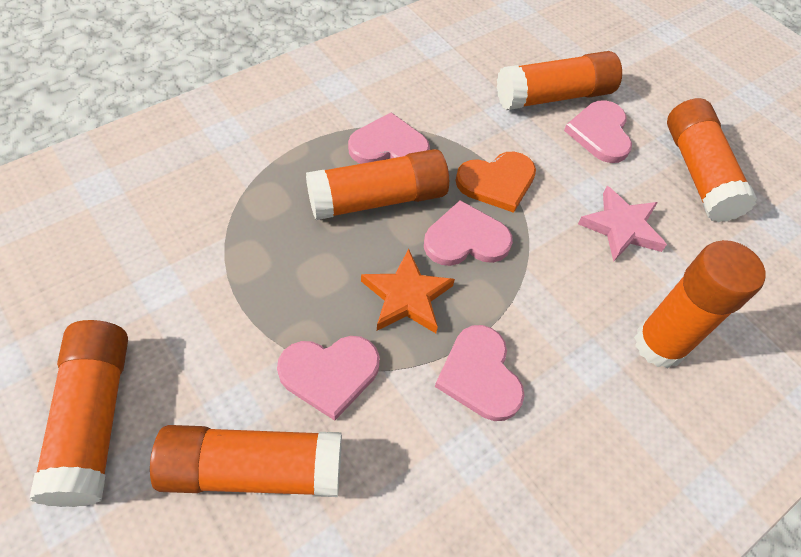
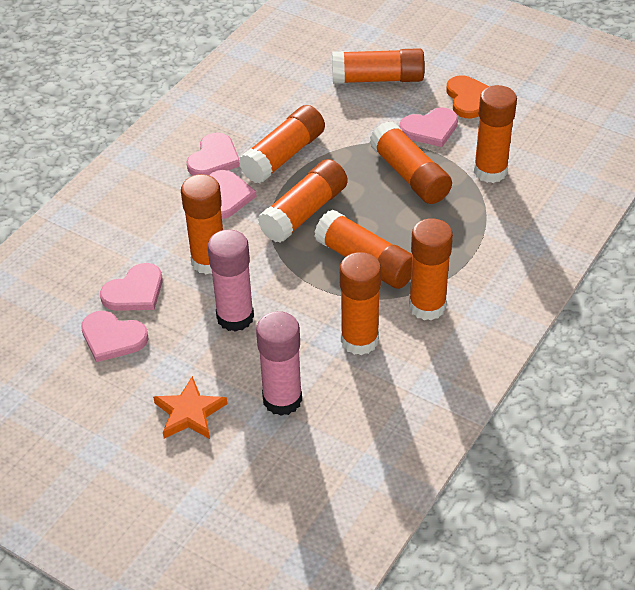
orange glue stick: 6 -> 9
pink glue stick: 0 -> 2
pink star: 1 -> 0

